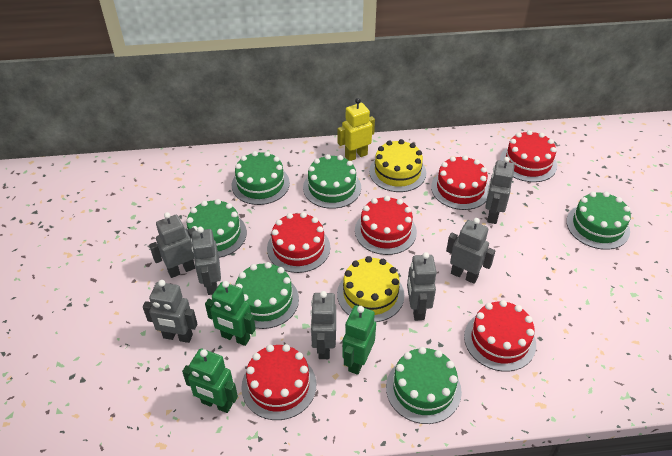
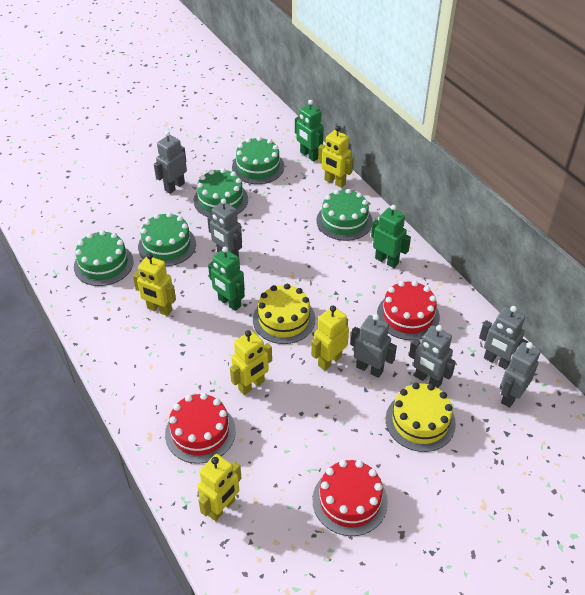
green cake: 6 -> 5
grey robot: 7 -> 6
red cake: 6 -> 3
yellow robot: 1 -> 5

